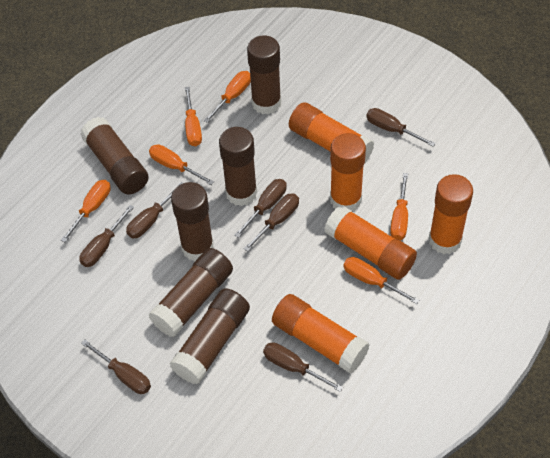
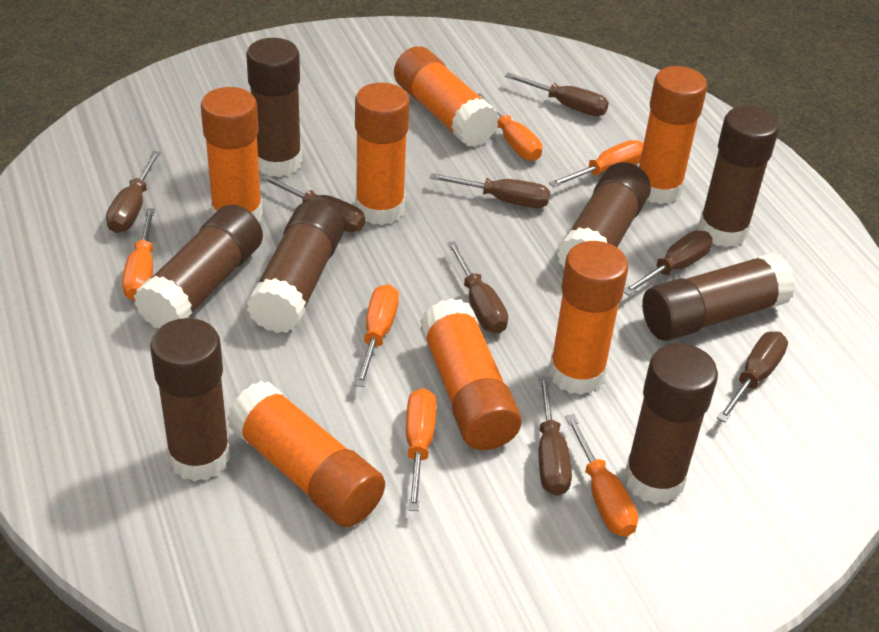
brown glue stick: 6 -> 8
brown screwdriver: 7 -> 8
orange glue stick: 5 -> 7

